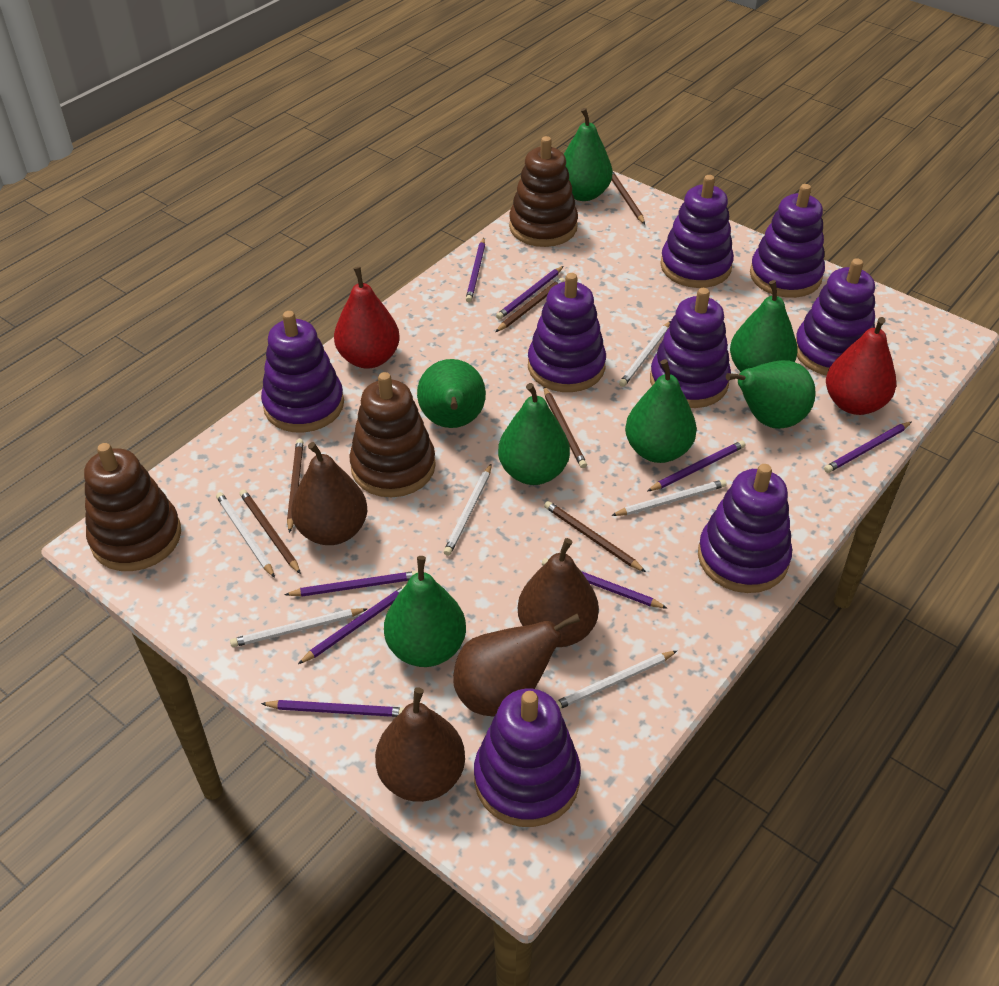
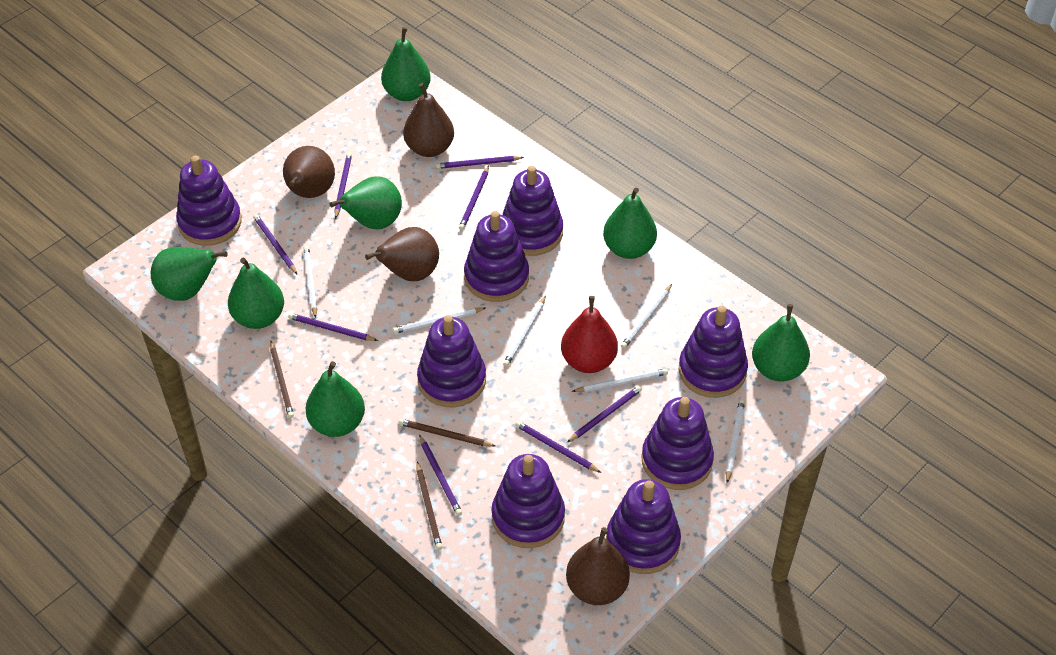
brown pencil: 6 -> 3
brown stacking toy: 3 -> 0
red pear: 2 -> 1

